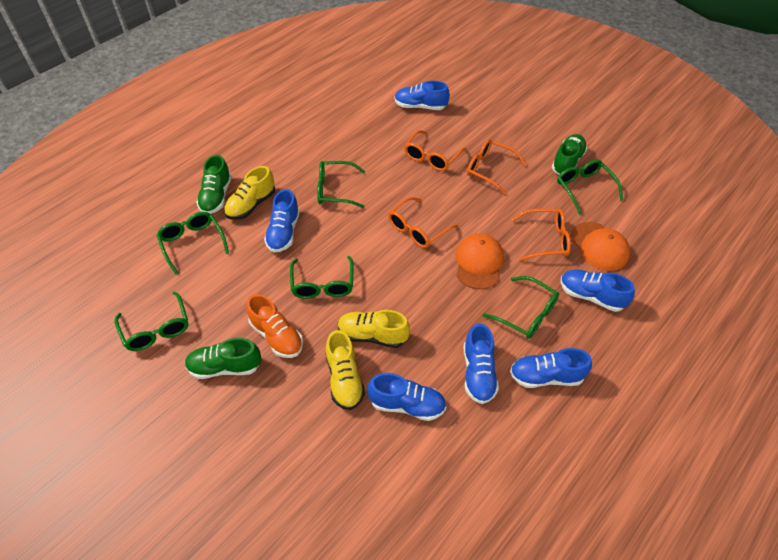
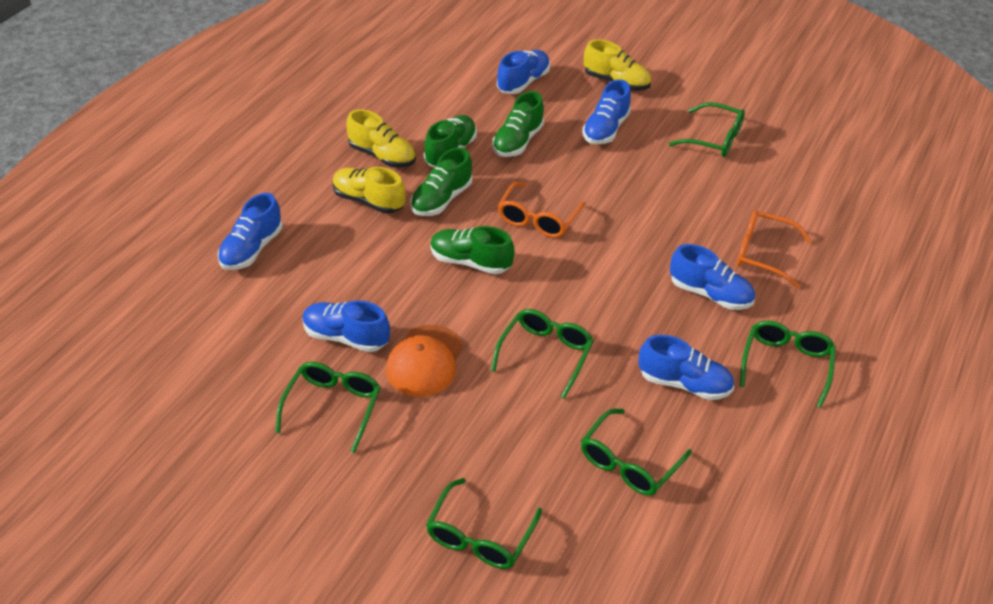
green shoe: 3 -> 4
orange cap: 2 -> 1
orange glasses: 4 -> 2
orange shoe: 1 -> 0

